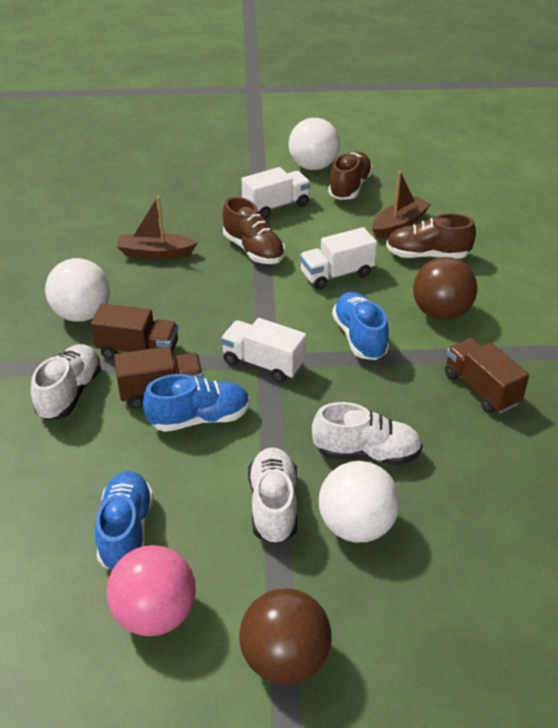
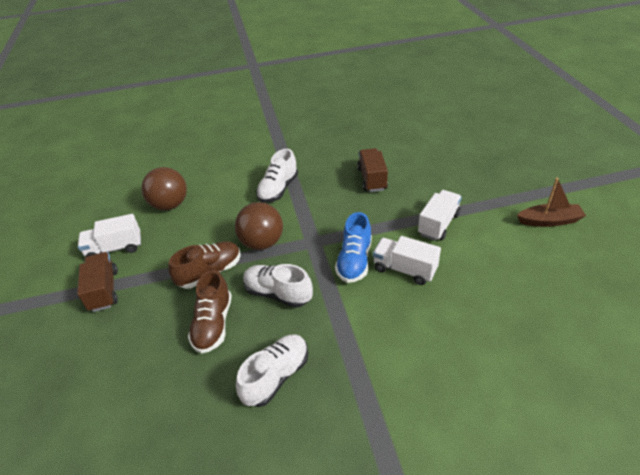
blue shoe: 3 -> 1
brown boat: 2 -> 1
brown shoe: 3 -> 2
brown truck: 3 -> 2
pink ball: 1 -> 0
white ball: 3 -> 0

